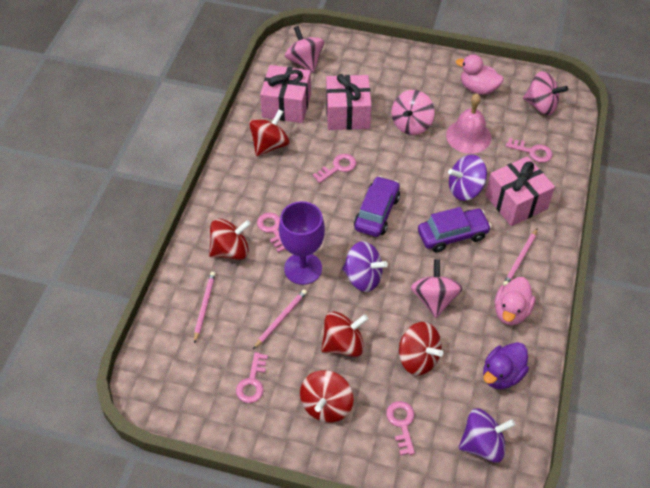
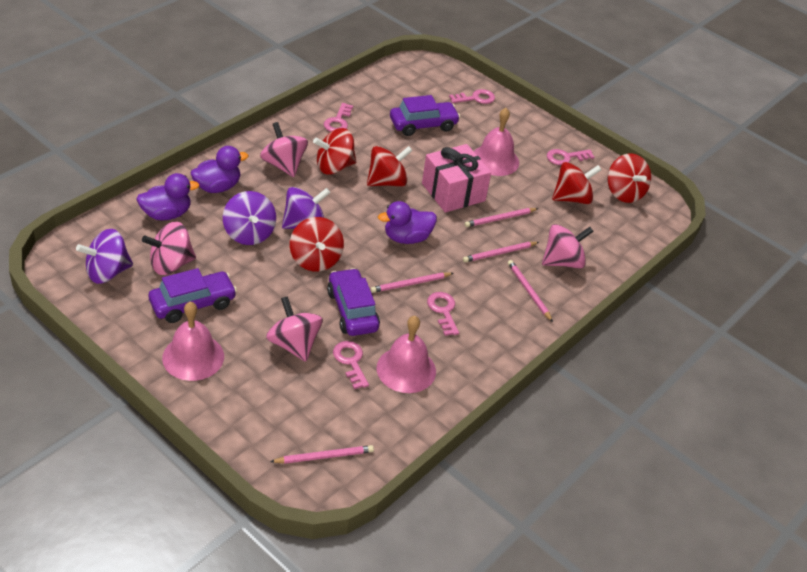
pink bell: 1 -> 3
pink duck: 2 -> 0
pink gift: 3 -> 1
pink pencil: 3 -> 5
purple car: 2 -> 3
purple duck: 1 -> 3
purple goblet: 1 -> 0

